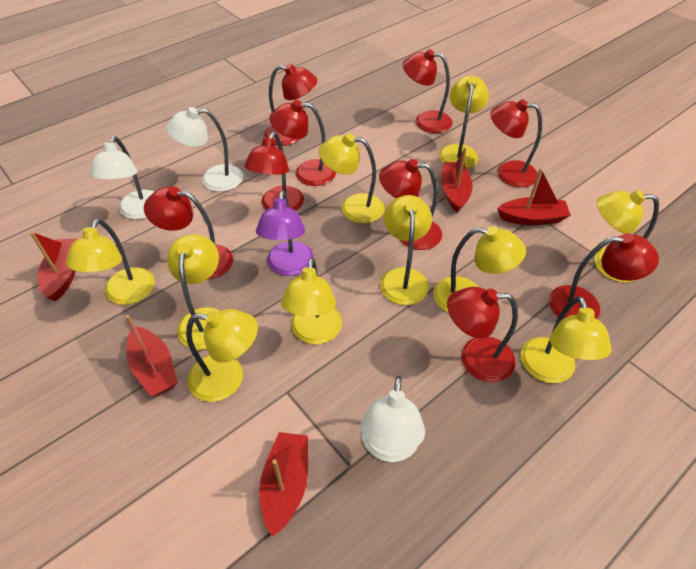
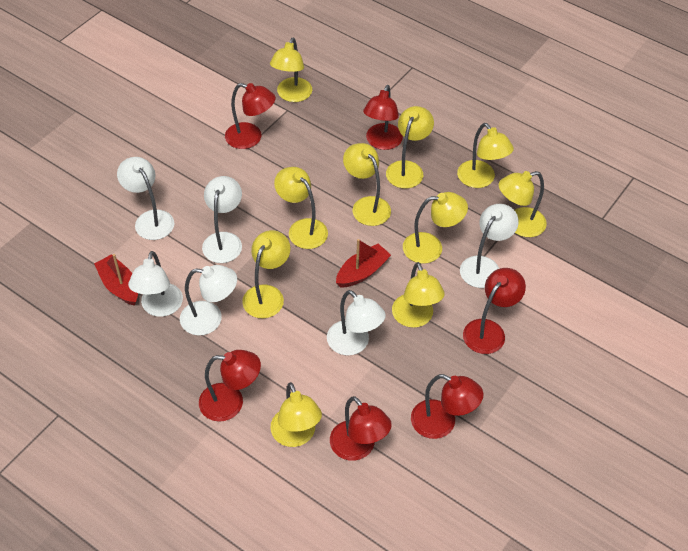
purple lamp: 1 -> 0
red boat: 5 -> 2
red lamp: 9 -> 6
white lamp: 3 -> 6

